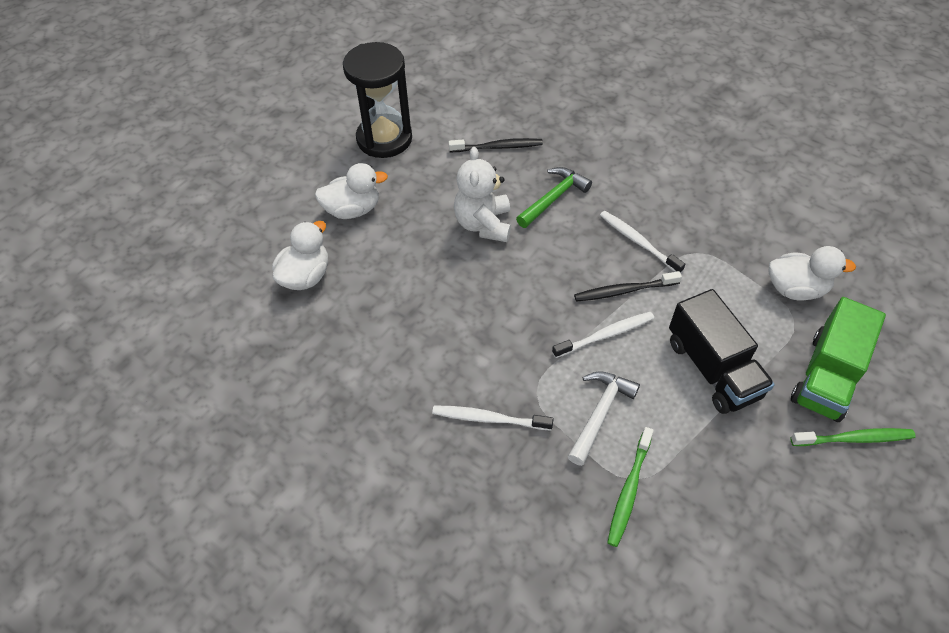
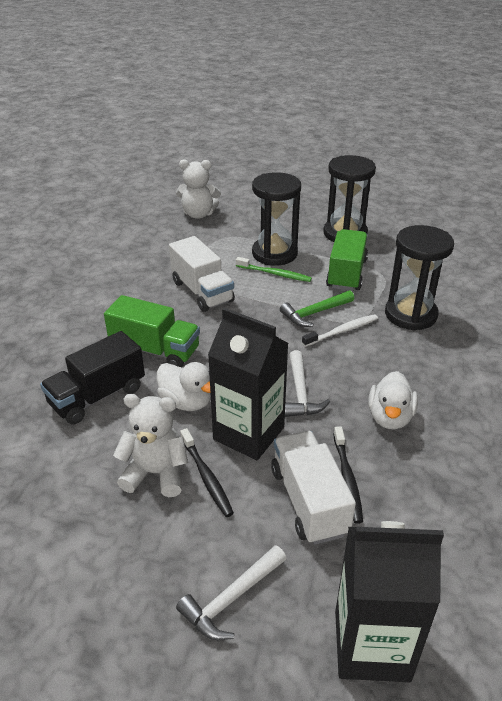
black carton: 0 -> 2
black hourglass: 1 -> 3
green toothbrush: 2 -> 1
green truck: 1 -> 2
white duck: 3 -> 2
white hammer: 1 -> 2
white teddy bear: 1 -> 2
white toothbrush: 3 -> 1
white truck: 0 -> 2

